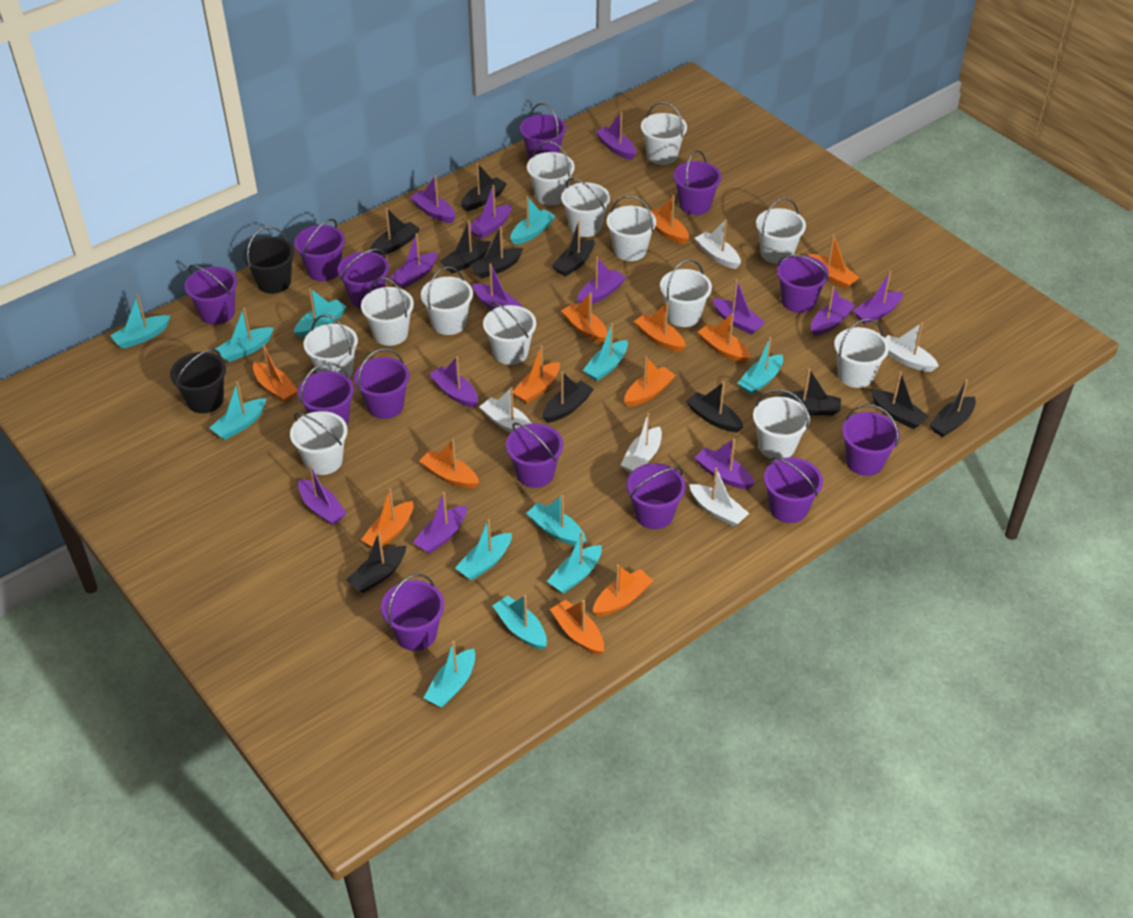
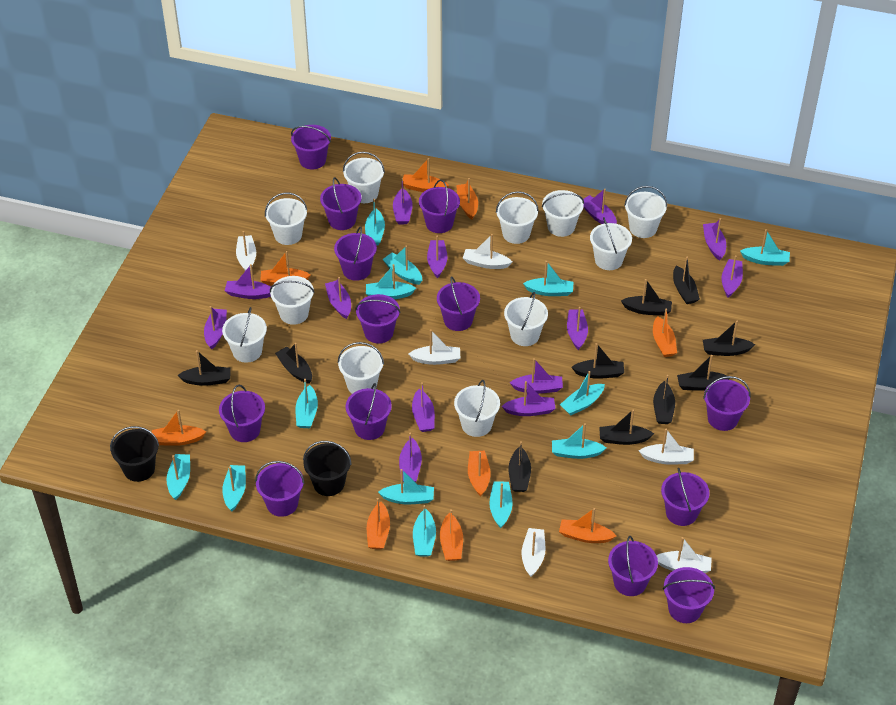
black boat: 11 -> 10
orange boat: 12 -> 9
turquoise boat: 12 -> 13
white boat: 5 -> 6
white bucket: 13 -> 11

